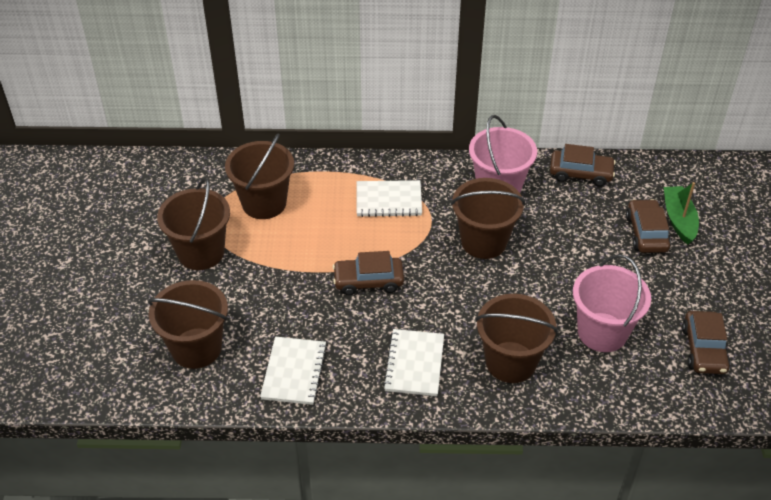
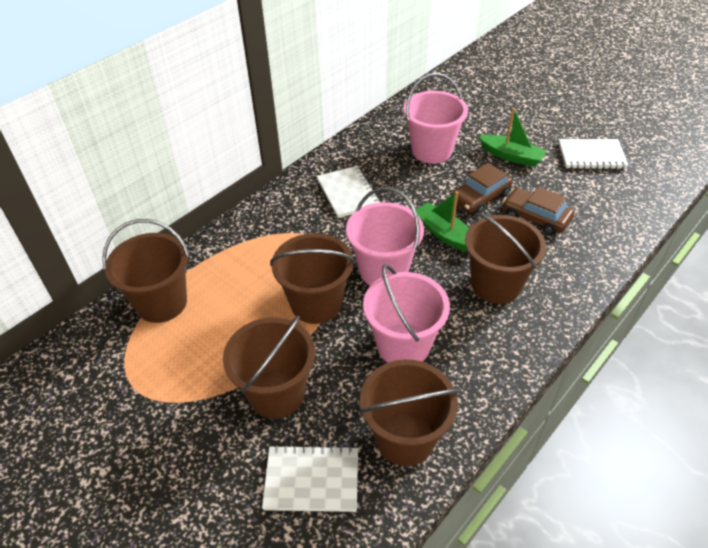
brown car: 4 -> 2
green boat: 1 -> 2
pink bucket: 2 -> 3

